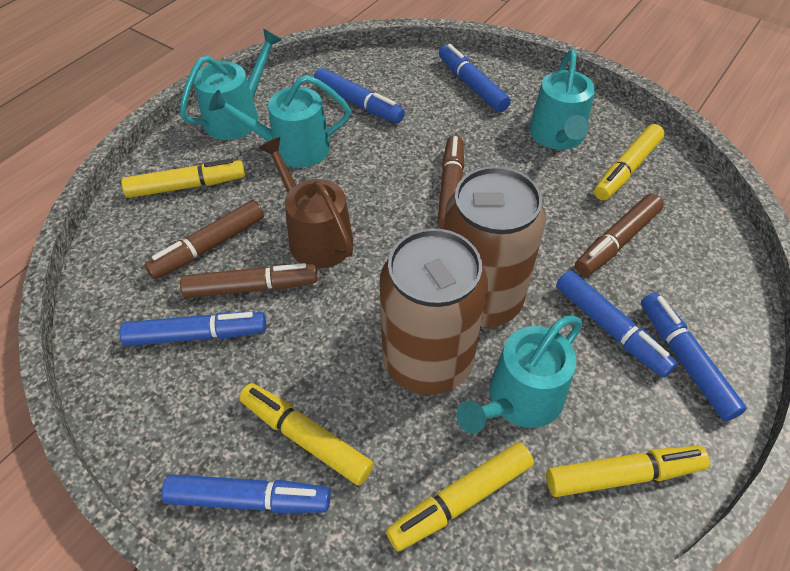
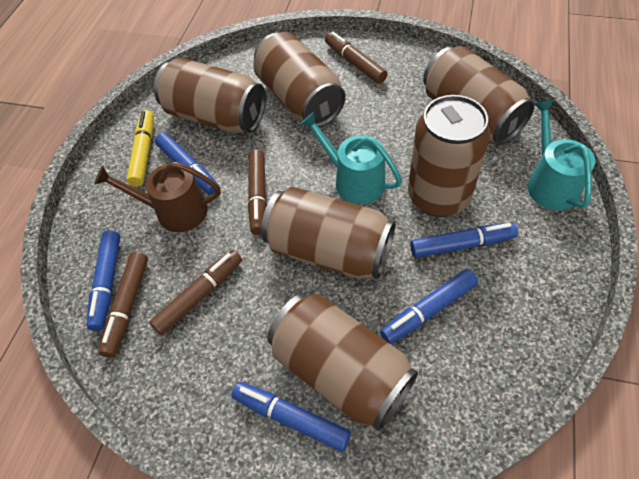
blue marker: 6 -> 5
brown can: 2 -> 6
turquoise watering can: 4 -> 2
yellow marker: 5 -> 1

